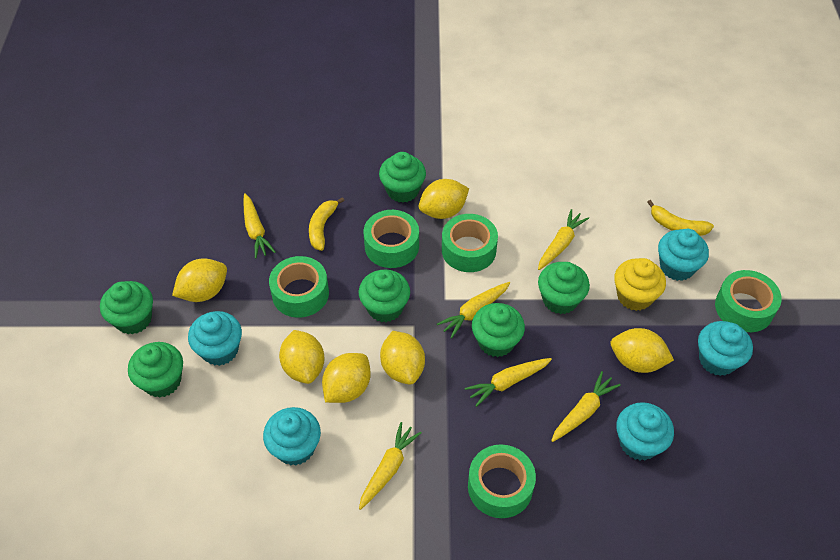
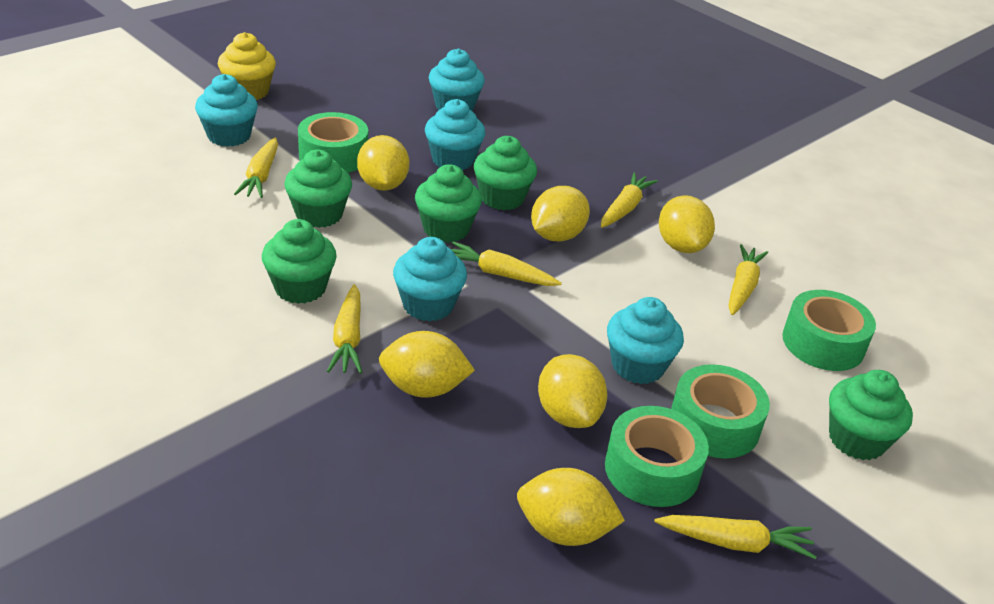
green cupcake: 6 -> 5
green tape: 5 -> 4
yellow banana: 2 -> 0

